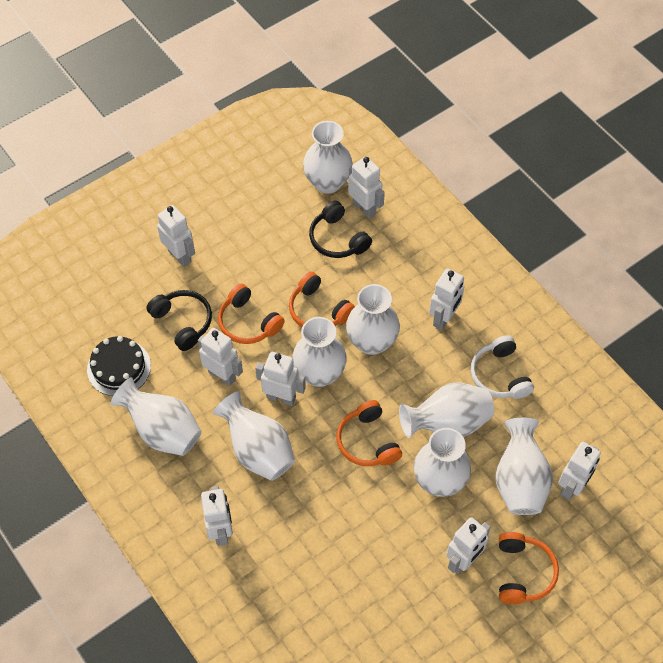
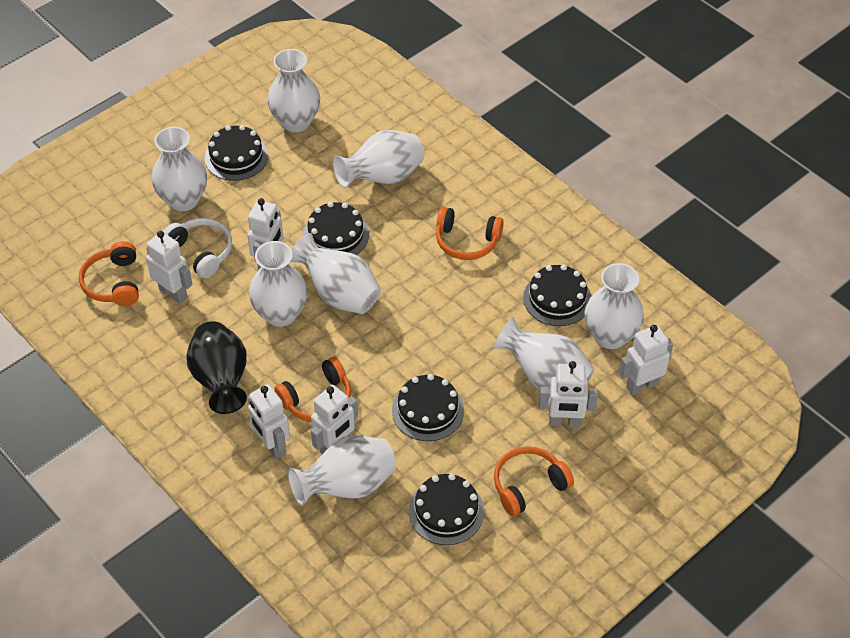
black cake: 1 -> 5
black headphones: 2 -> 0
black vase: 0 -> 1
white robot: 8 -> 6

